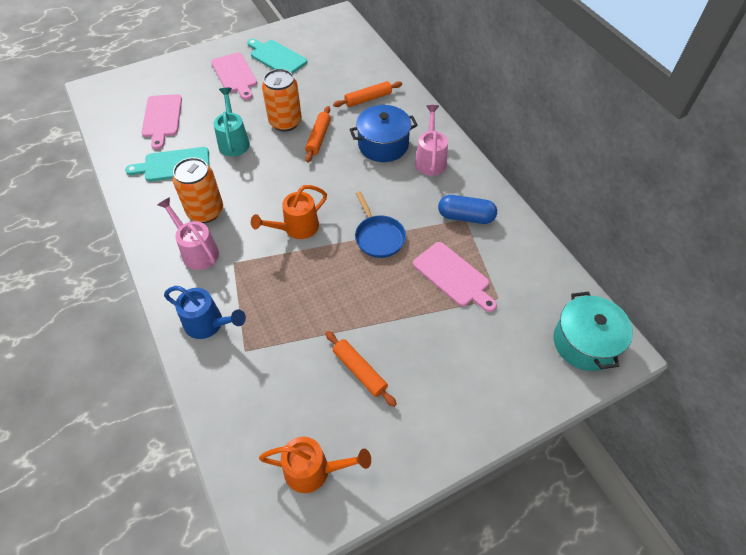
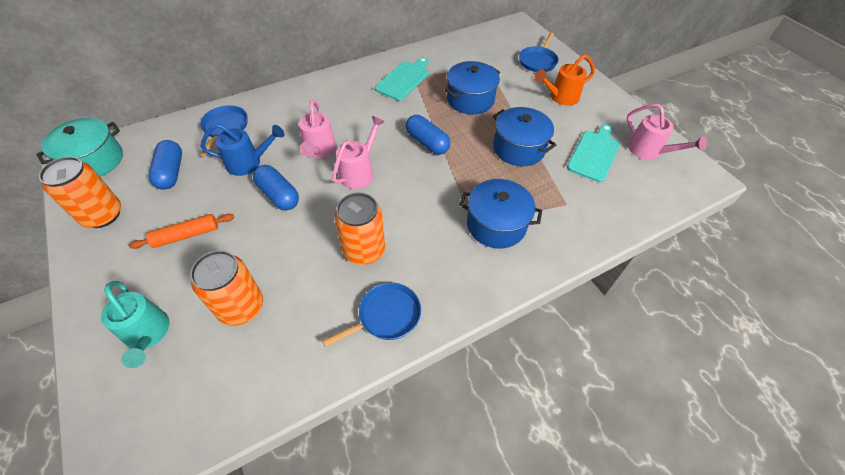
blue capsule: 1 -> 3
blue pan: 1 -> 3
blue pot: 1 -> 3
orange can: 2 -> 3
orange rolling pin: 3 -> 1
orange watering can: 2 -> 1
pink cutting board: 3 -> 0
pink watering can: 2 -> 3

